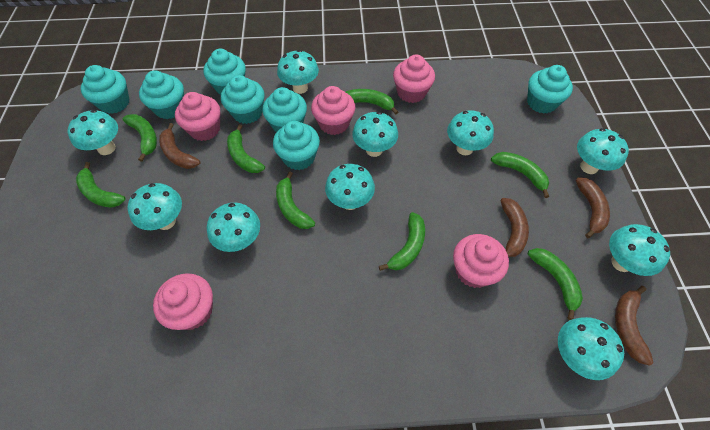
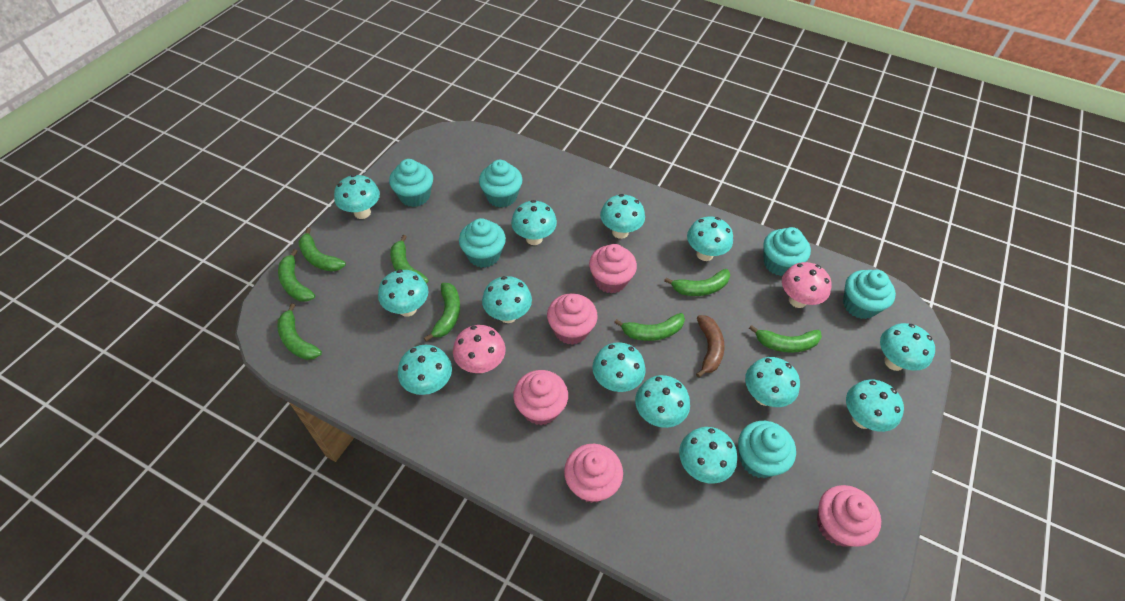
brown banana: 4 -> 1
pink mushroom: 0 -> 2
turquoise cupcake: 7 -> 6
turquoise mushroom: 10 -> 13

